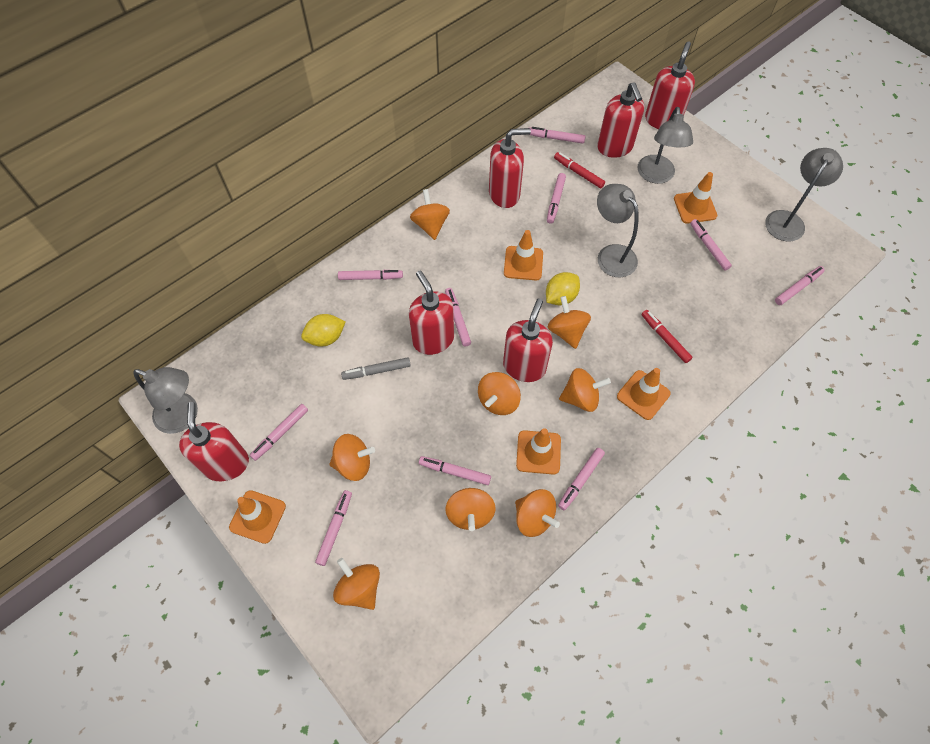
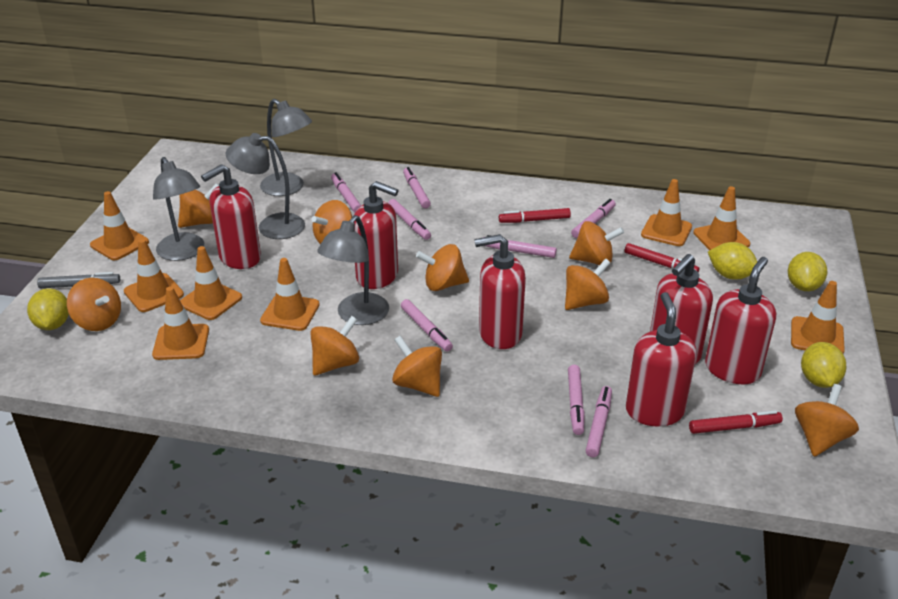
orange spinning top: 8 -> 9
orange traffic cone: 5 -> 8
pink marker: 10 -> 8
red marker: 2 -> 3
yellow lemon: 2 -> 4

